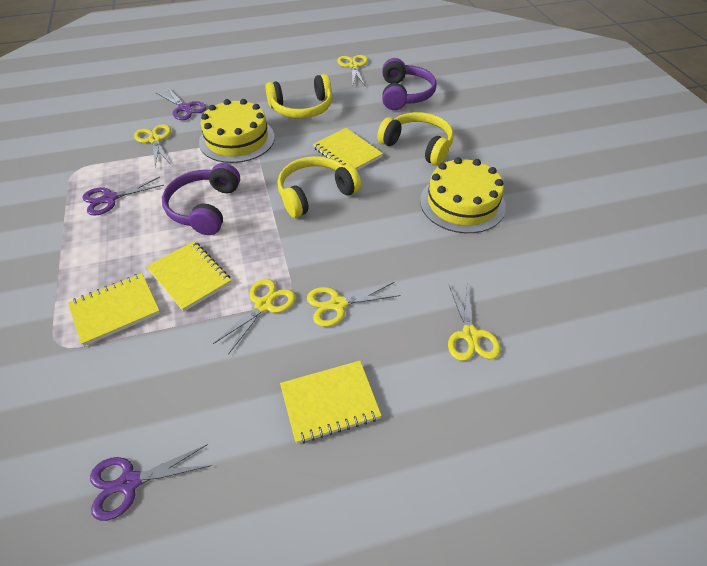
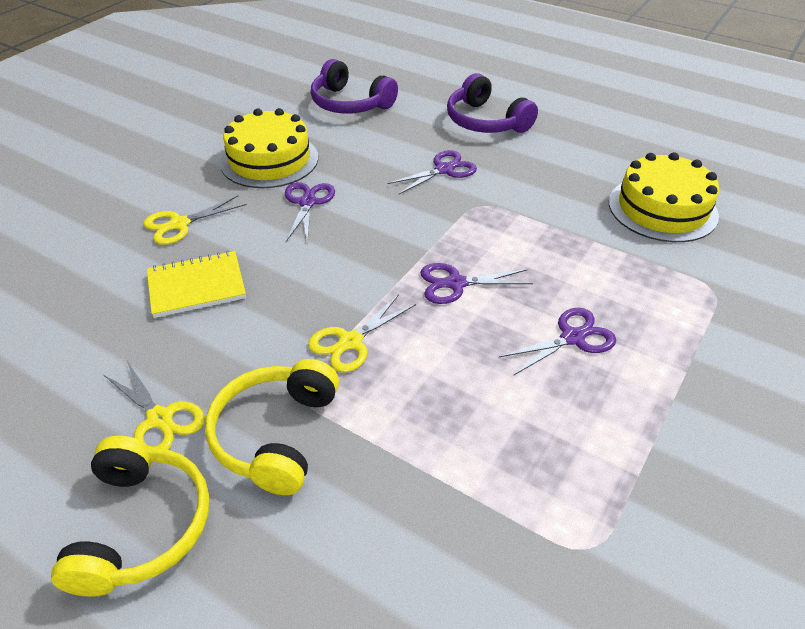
purple scissors: 3 -> 4
yellow headphones: 3 -> 2
yellow notebook: 4 -> 1
yellow scissors: 5 -> 3

